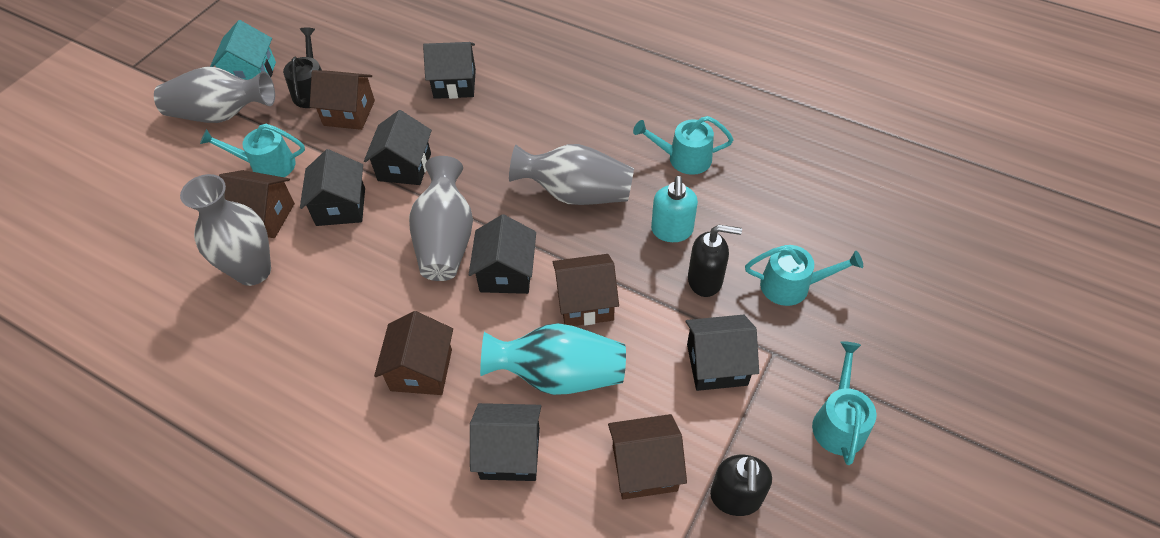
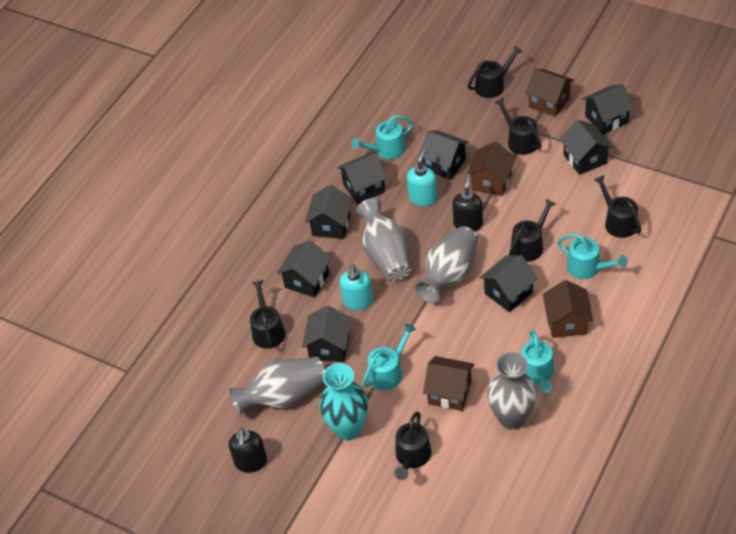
black house: 6 -> 8
black watering can: 1 -> 6
brown house: 5 -> 4
turquoise house: 1 -> 0
turquoise soap dispenser: 1 -> 2

